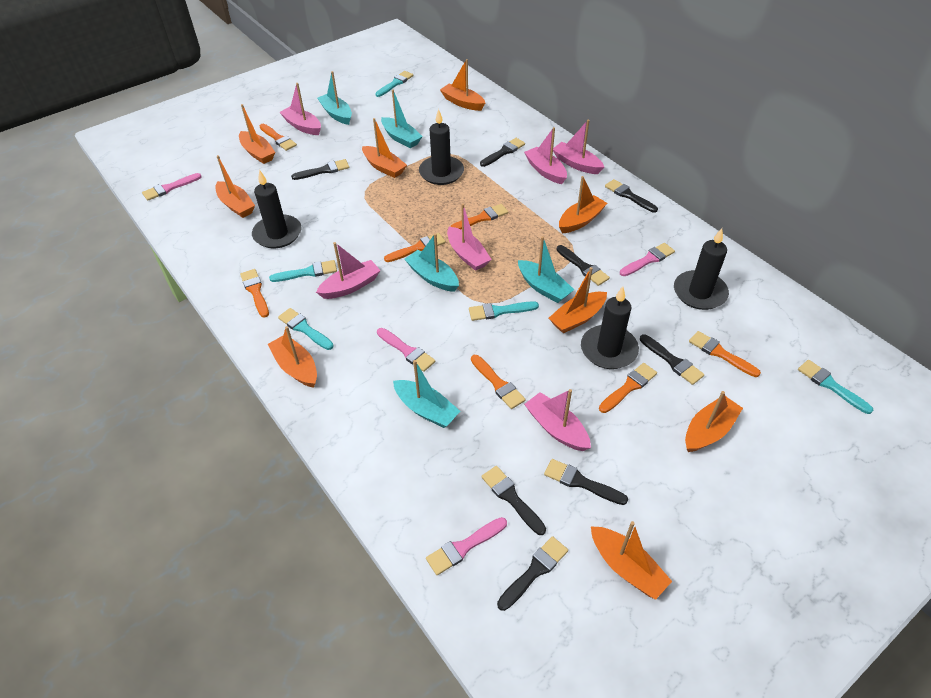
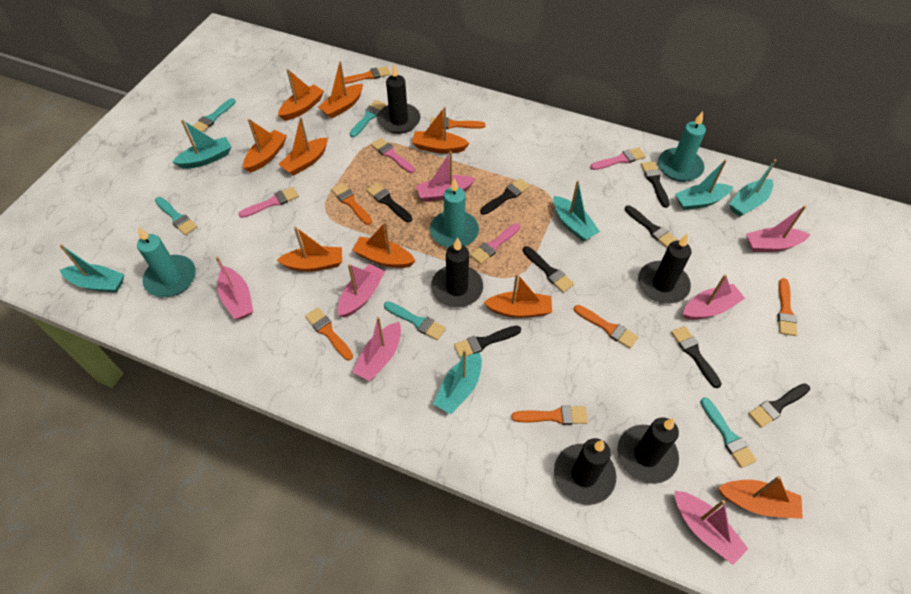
black candle: 4 -> 5
pink boat: 6 -> 7
turquoise boat: 5 -> 6
turquoise candle: 0 -> 3

